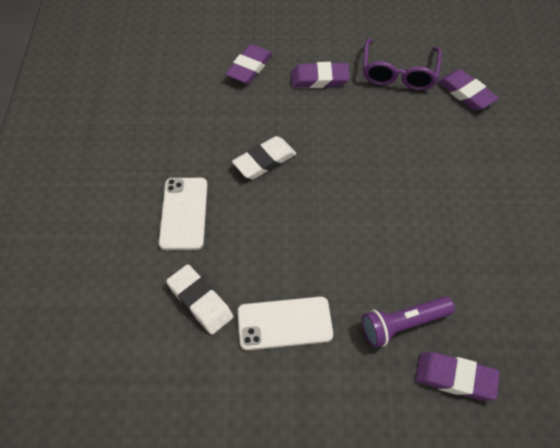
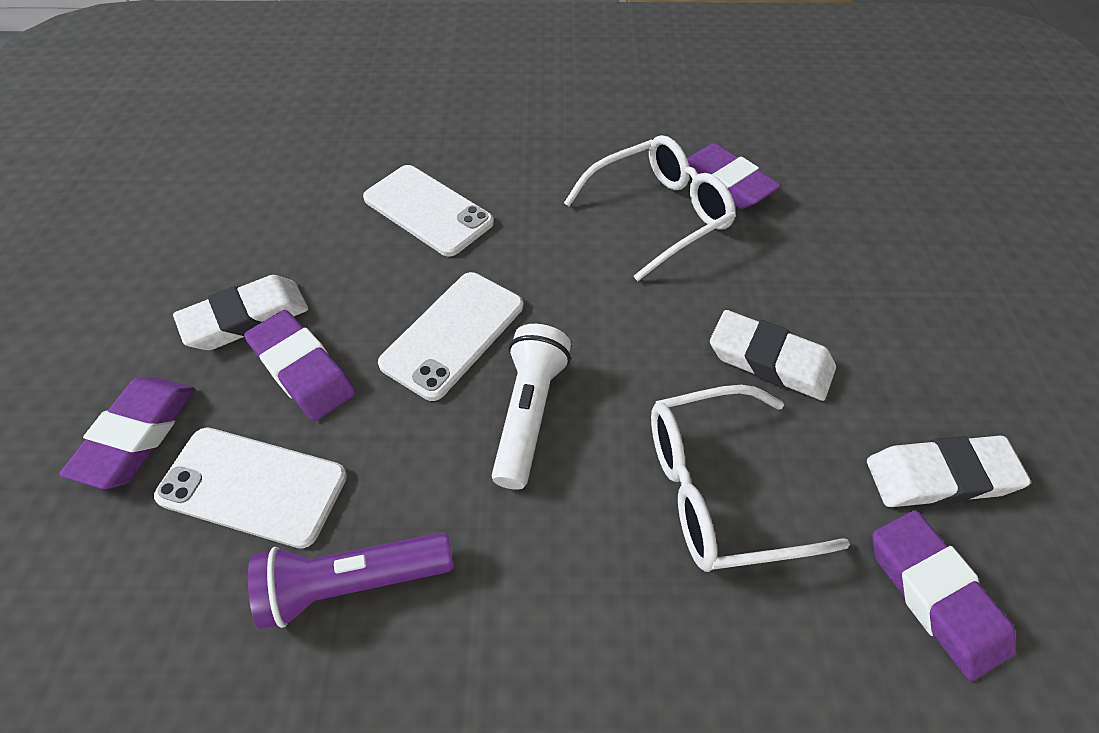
purple glasses: 1 -> 0
white eraser: 2 -> 3
white flashlight: 0 -> 1
white glasses: 0 -> 2
white phone: 2 -> 3

